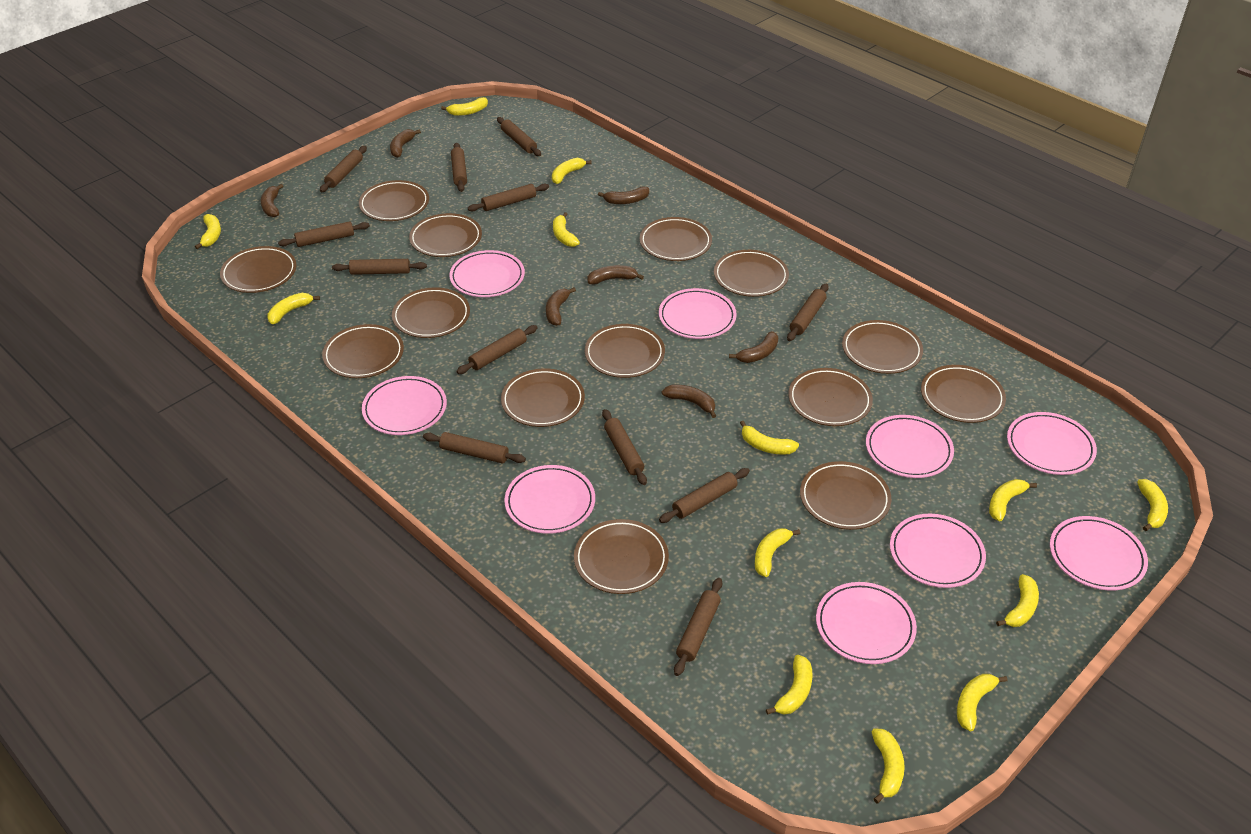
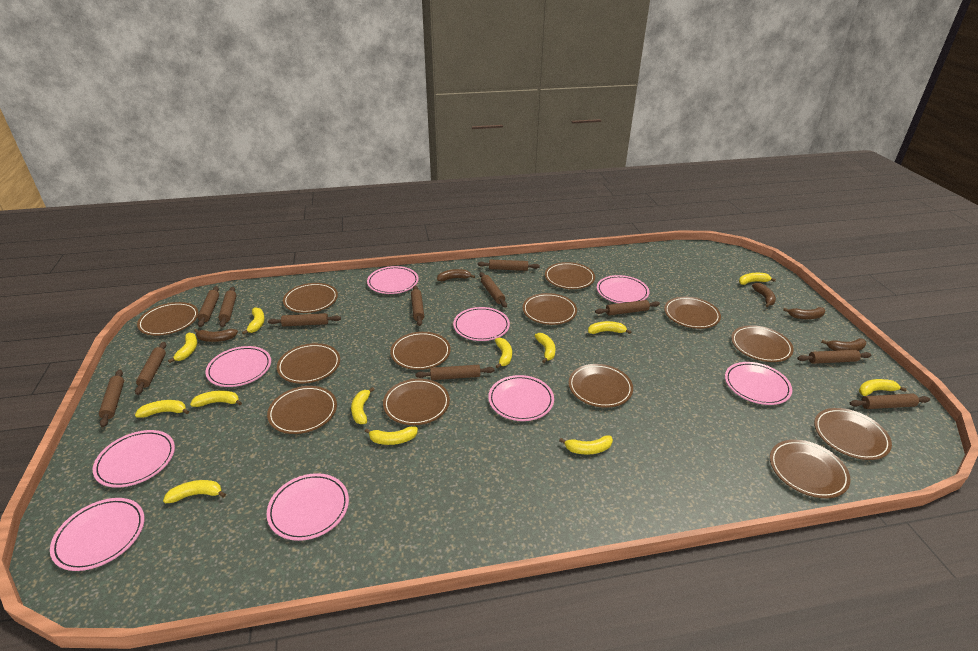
brown banana: 7 -> 5
brown plate: 14 -> 13

